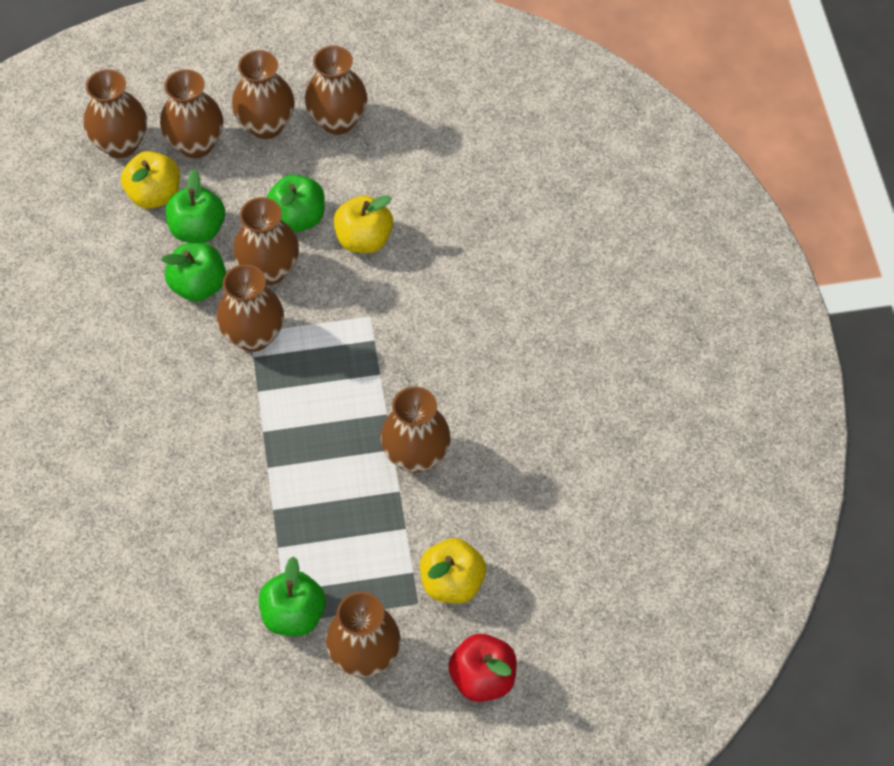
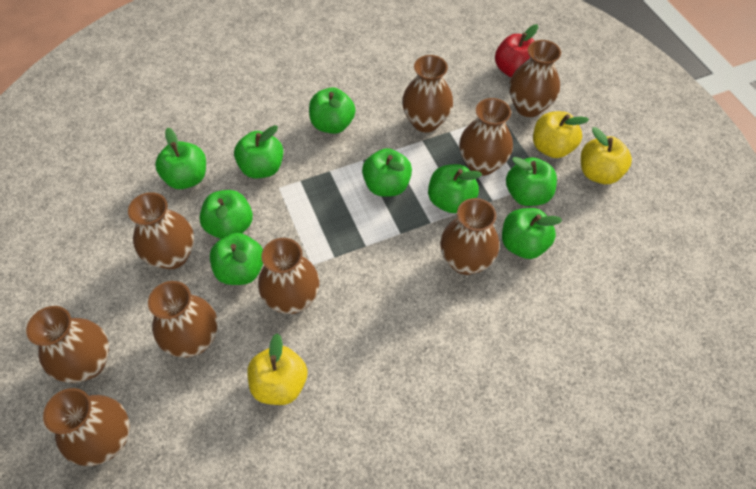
brown vase: 8 -> 9
green apple: 4 -> 9

